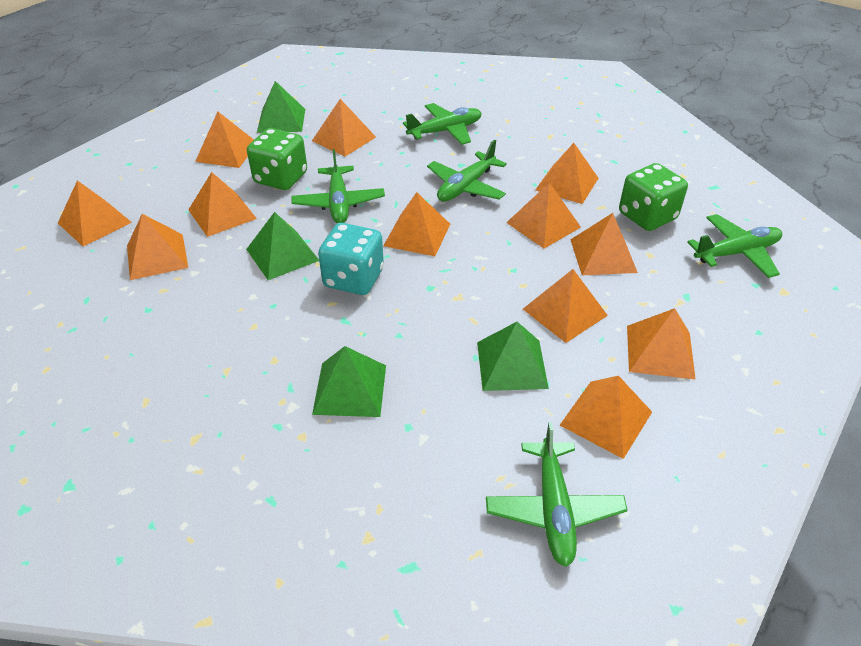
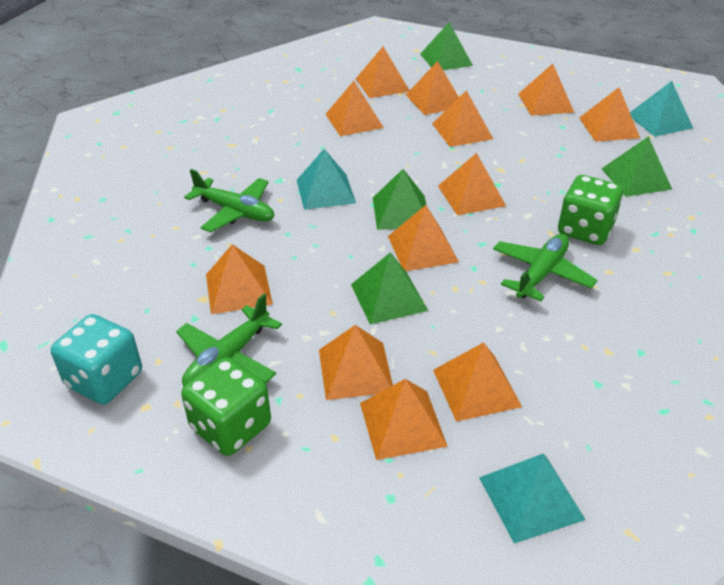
green plane: 5 -> 3
turquoise pyramid: 0 -> 3

